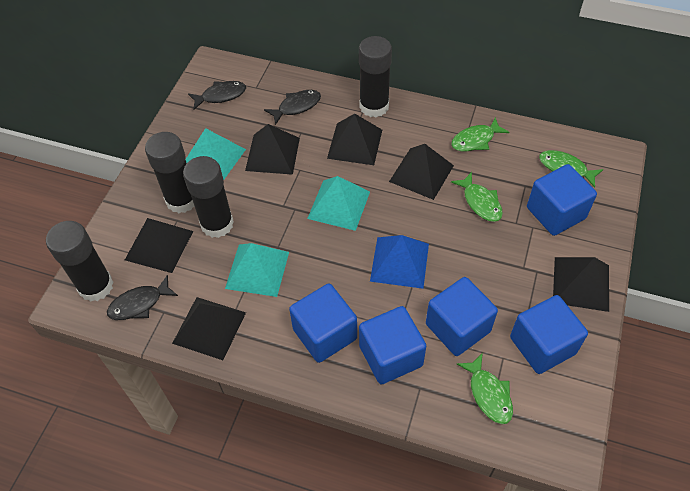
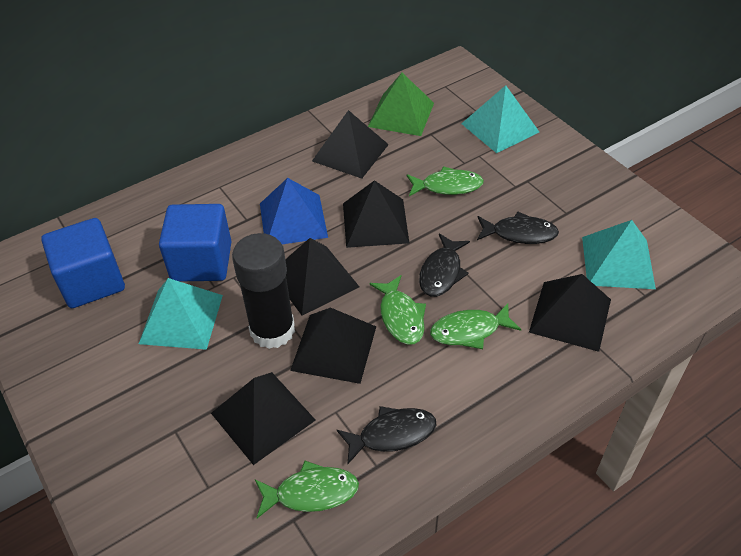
black glue stick: 4 -> 1
blue cube: 5 -> 2
green pyramid: 0 -> 1

